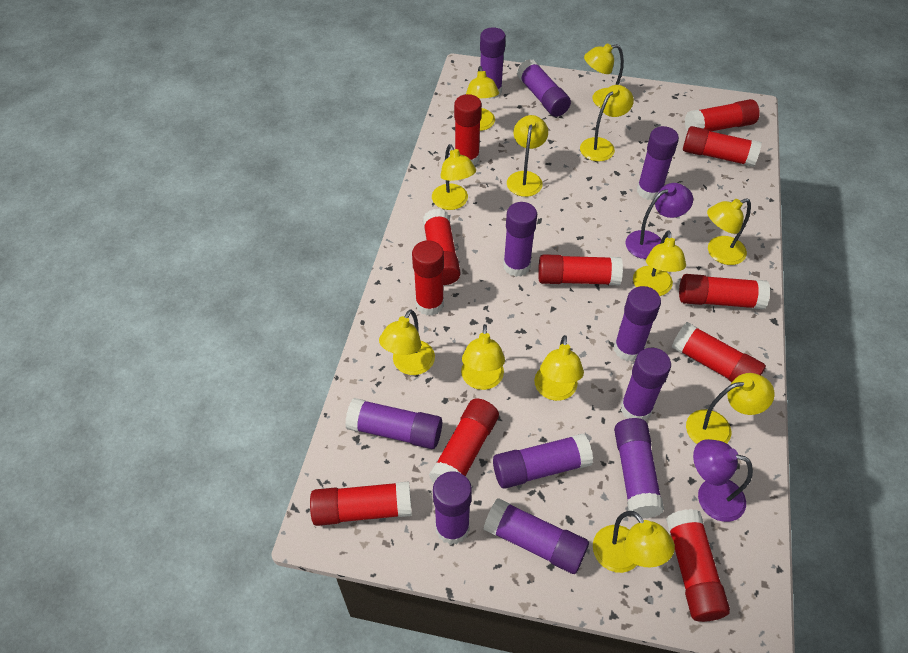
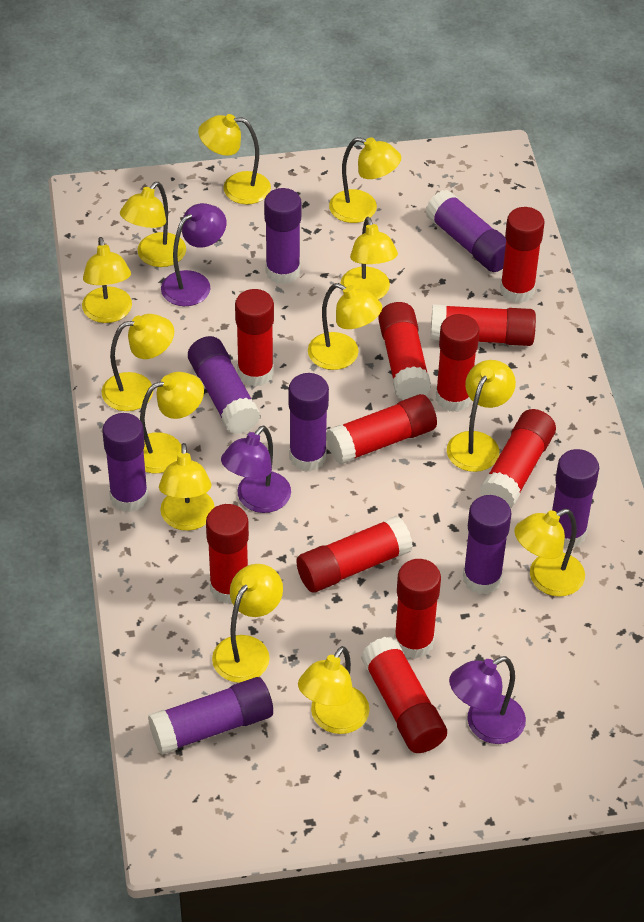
purple glue stick: 11 -> 8
purple lamp: 2 -> 3
yellow lamp: 12 -> 13

